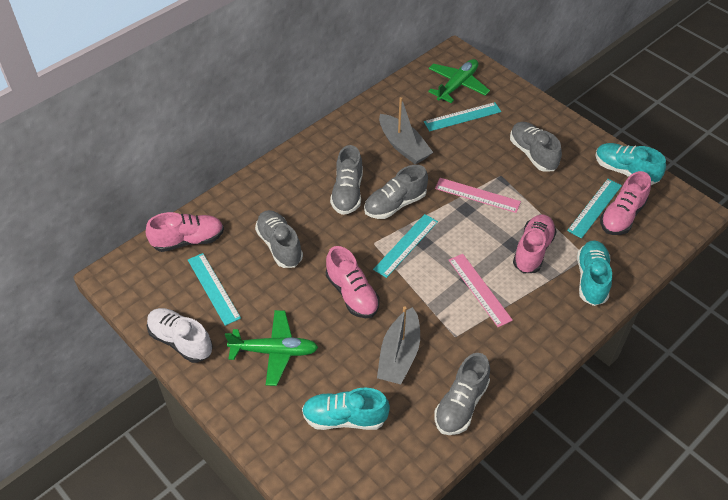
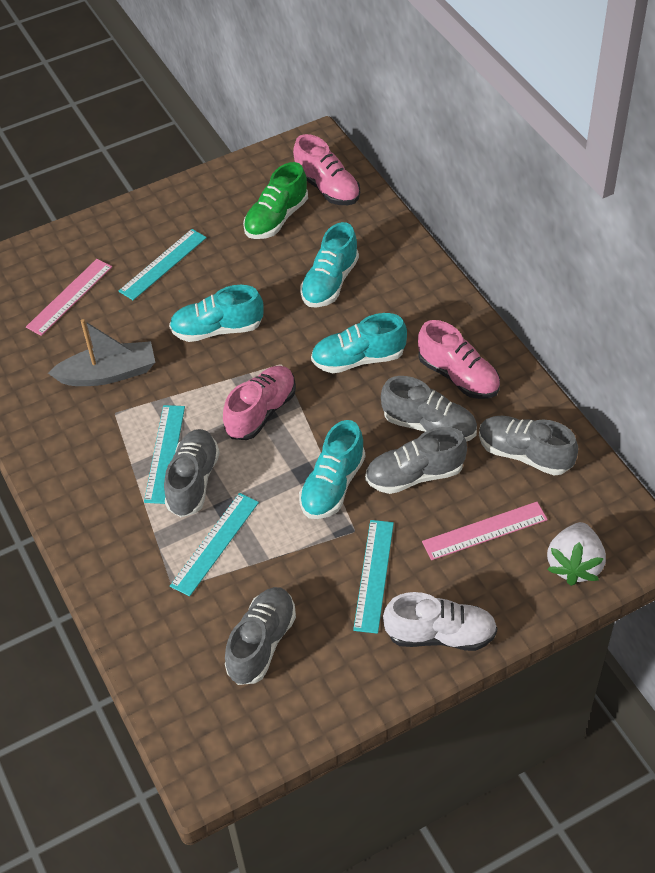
green plane: 2 -> 0
green shoe: 0 -> 1
grey boat: 2 -> 1
pink shoe: 4 -> 3
turquoise shoe: 3 -> 4
white strawberry: 0 -> 1

